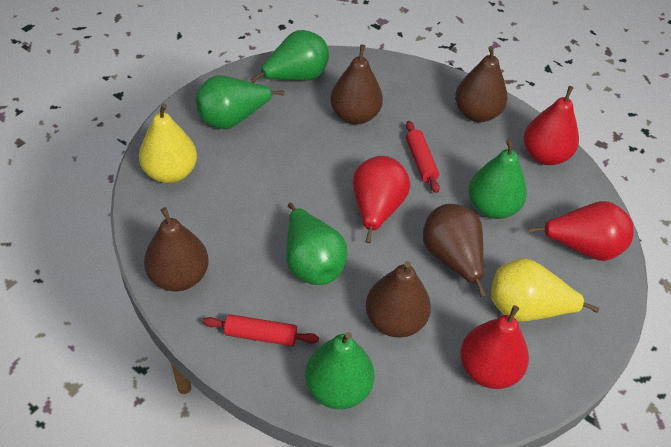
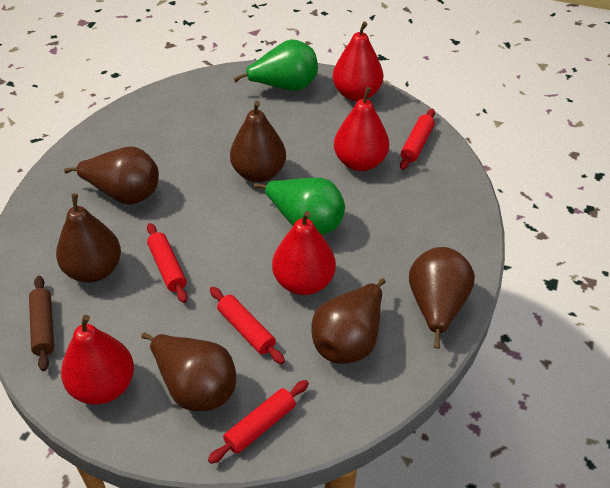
brown pear: 5 -> 6
brown rolling pin: 0 -> 1
green pear: 5 -> 2
red rolling pin: 2 -> 4
yellow pear: 2 -> 0

